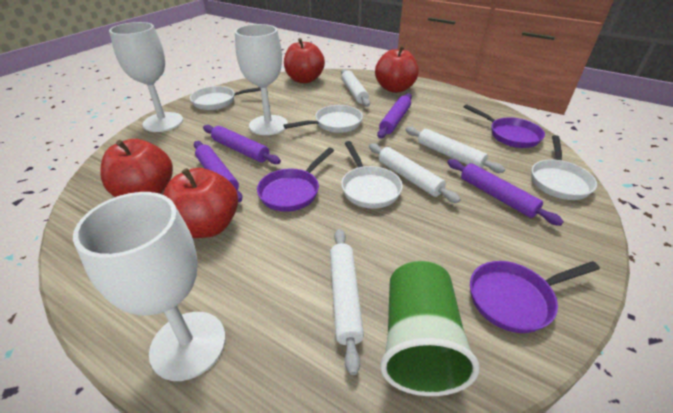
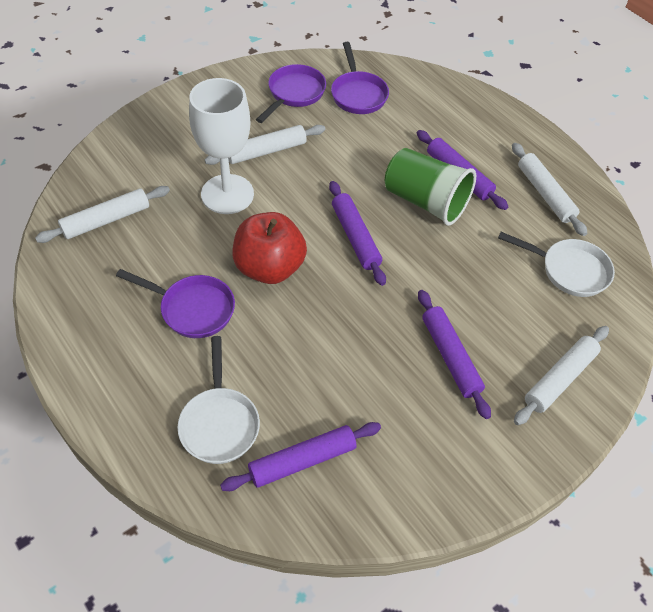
red apple: 4 -> 1
white goblet: 3 -> 1
white pan: 4 -> 2

